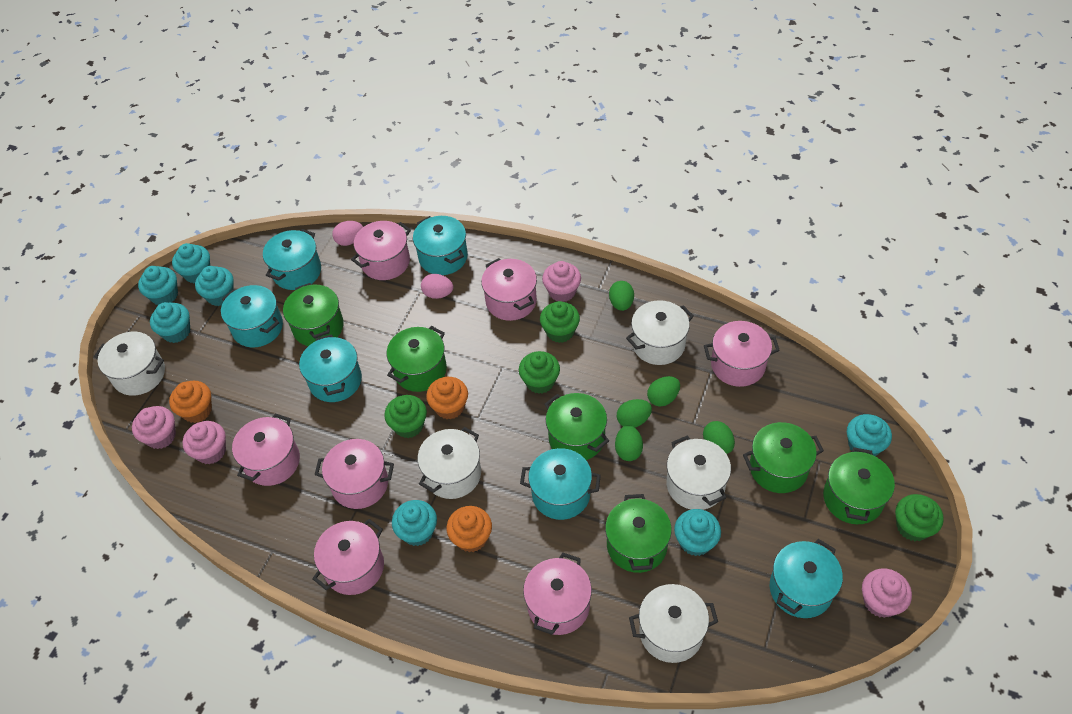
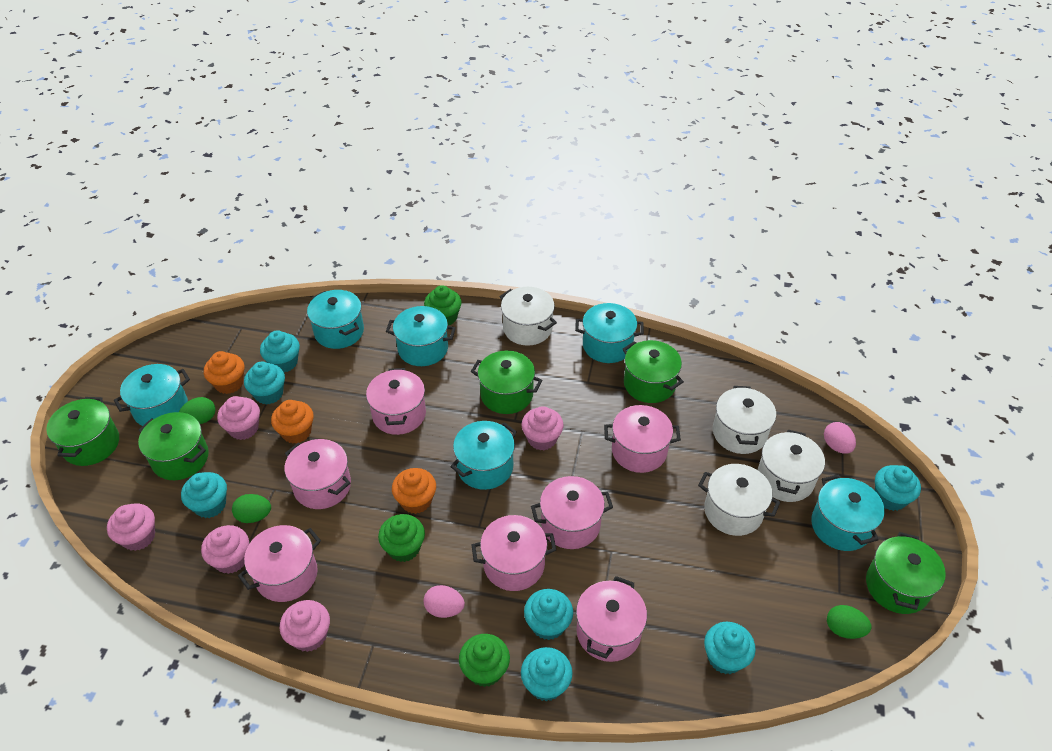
green cupcake: 4 -> 3
green egg: 5 -> 3
green pot: 6 -> 5
pink cupcake: 4 -> 5
white pot: 5 -> 4

